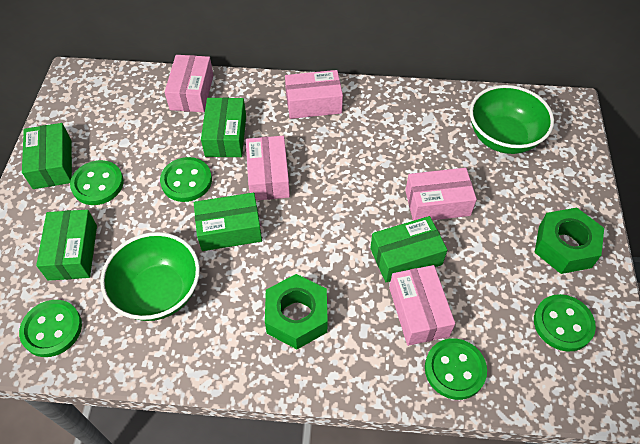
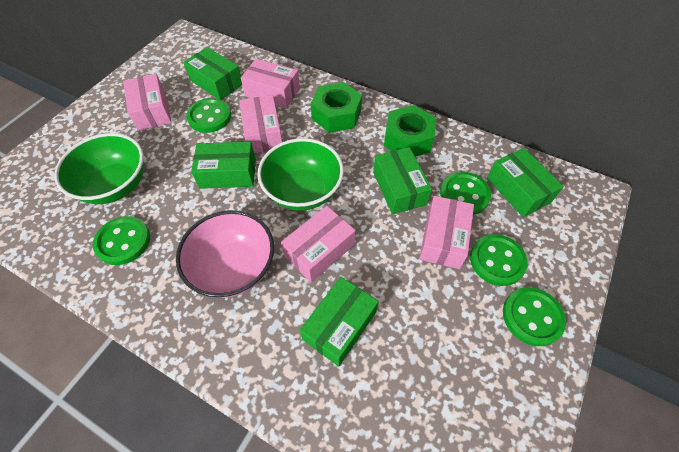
pink bowl: 0 -> 1

